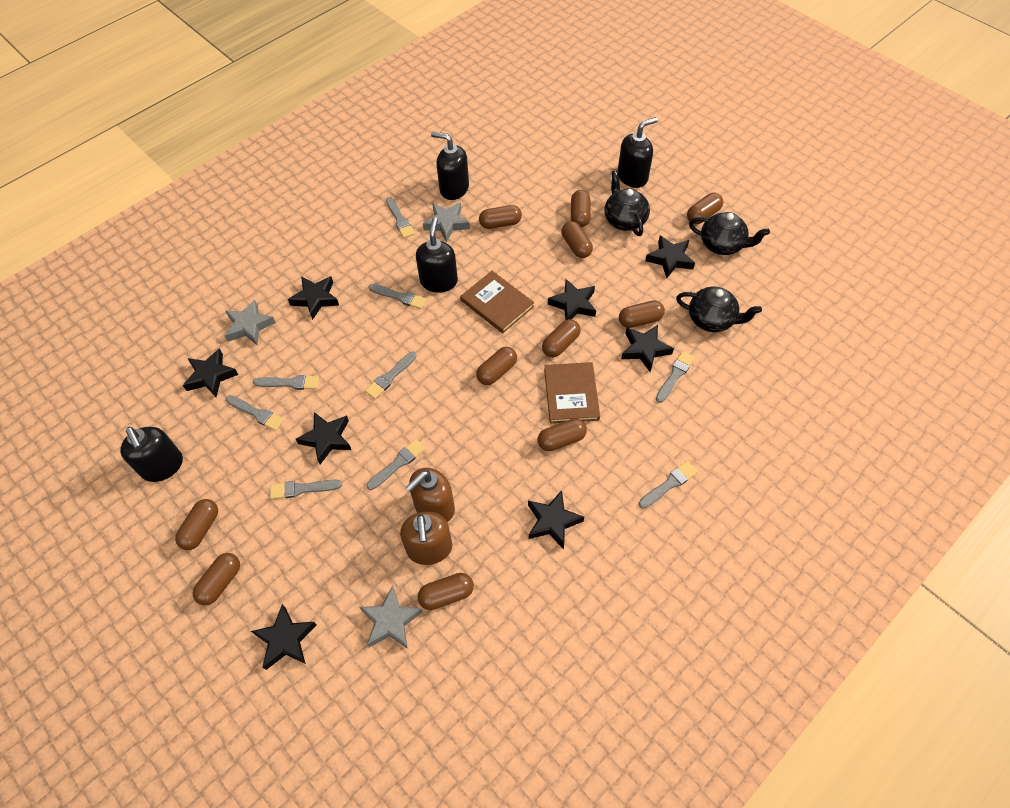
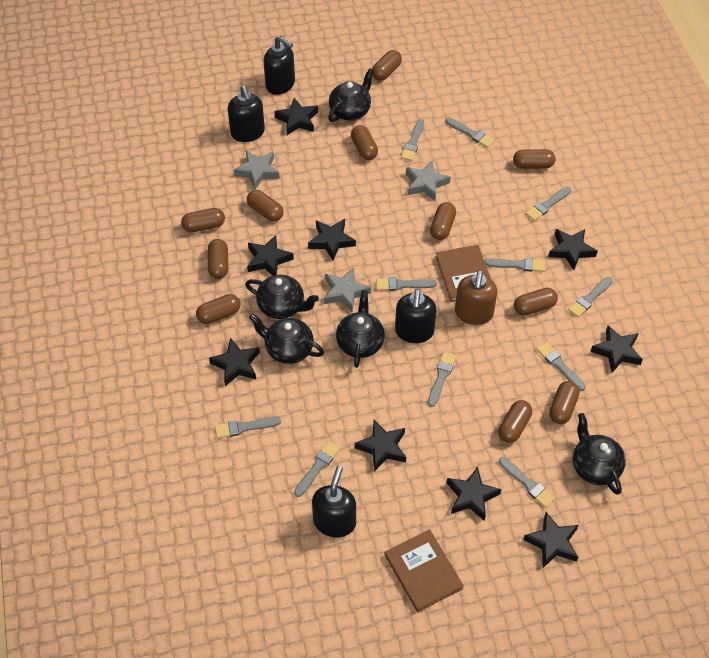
black star: 8 -> 9
black teapot: 3 -> 5
brown soap dispenser: 2 -> 1
grey brush: 9 -> 11

